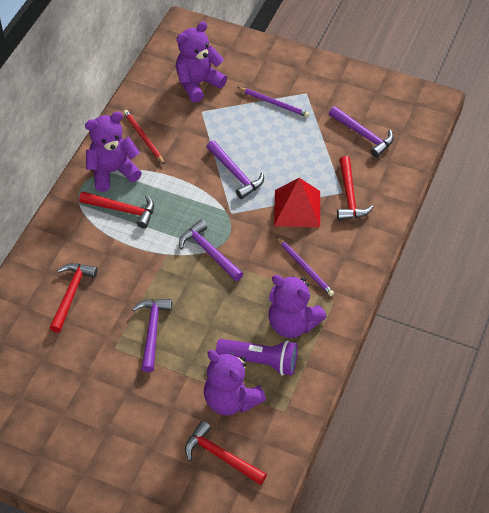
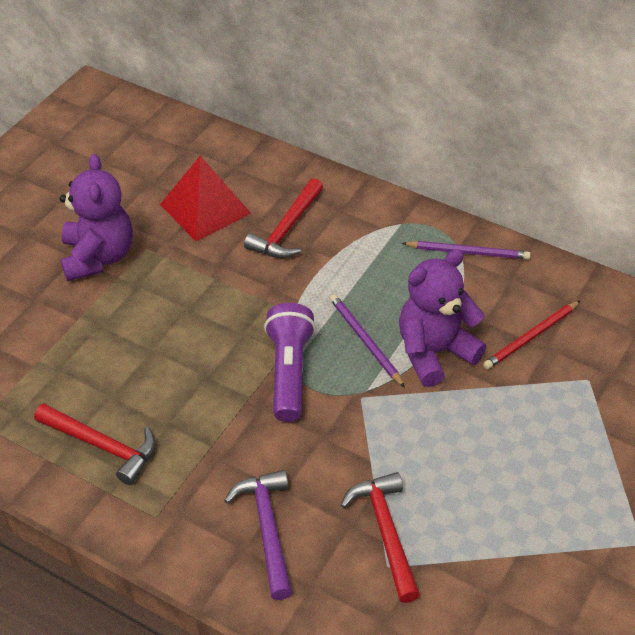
purple hammer: 4 -> 1
purple teddy bear: 4 -> 2
red hammer: 4 -> 3

